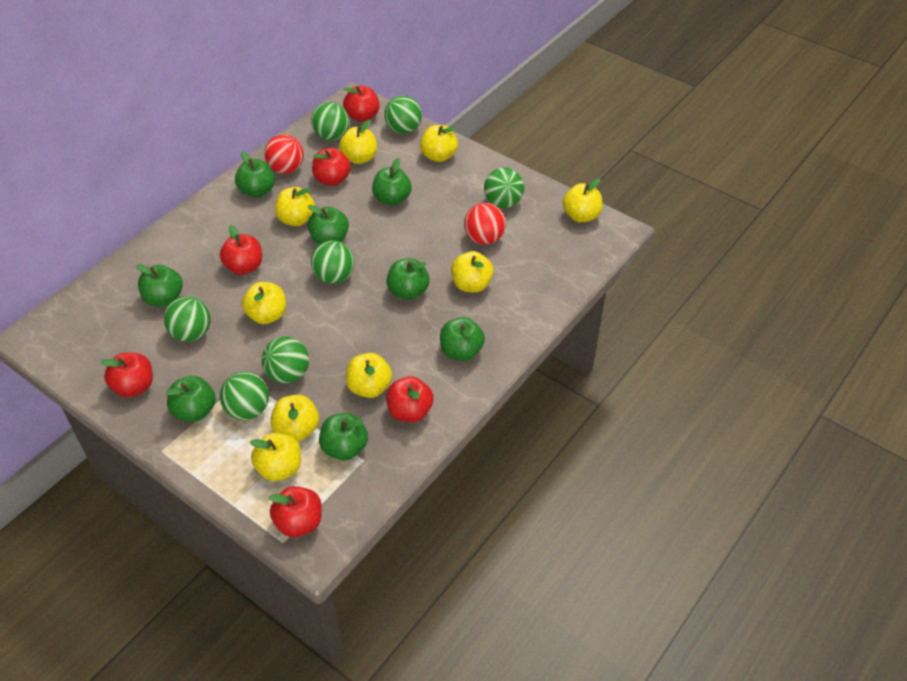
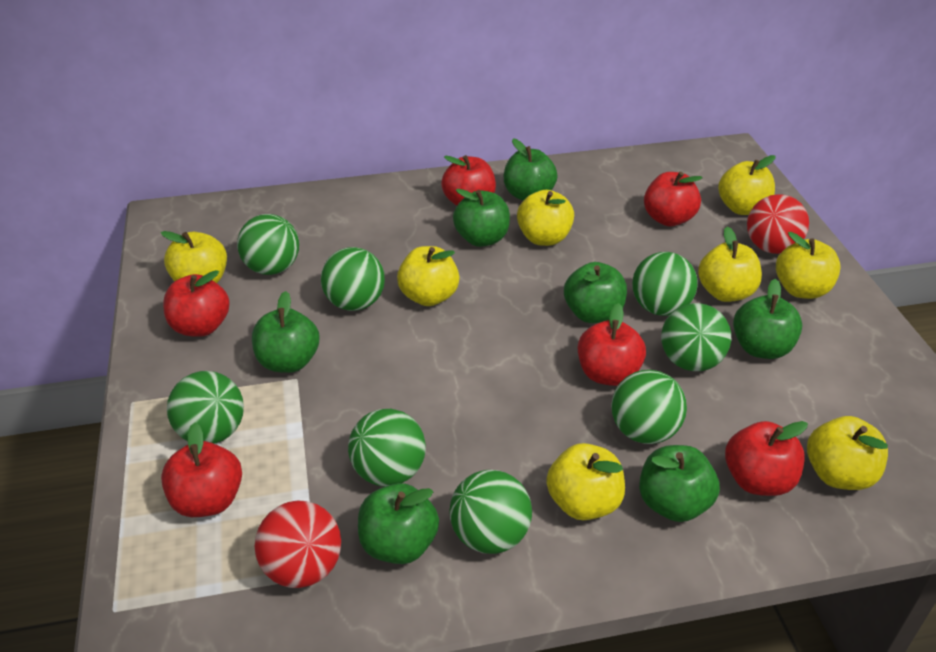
green apple: 8 -> 7
green ball: 7 -> 8
yellow apple: 9 -> 8

